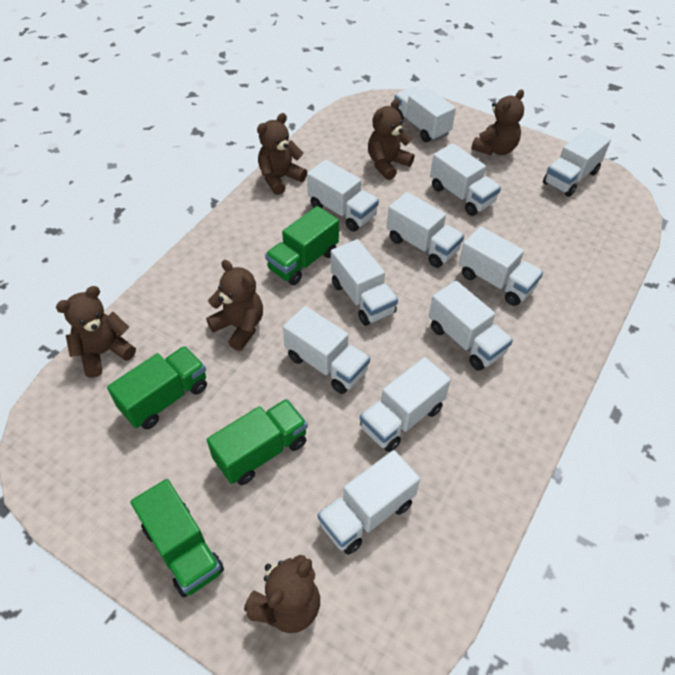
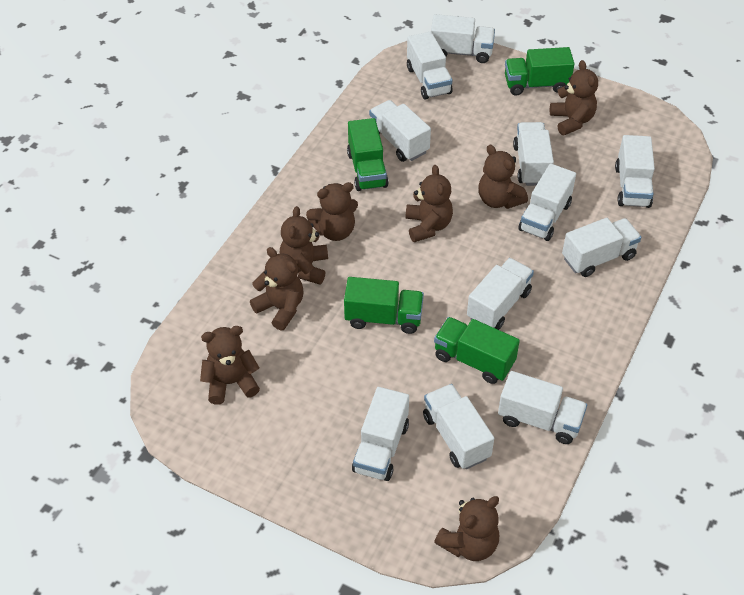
brown teddy bear: 6 -> 8

